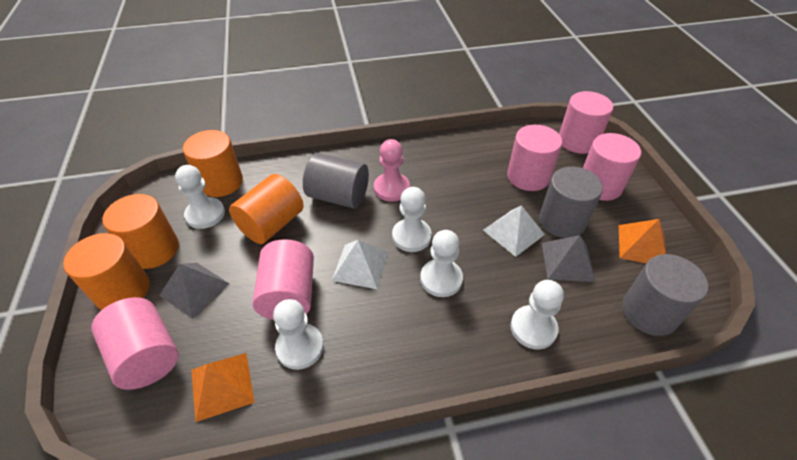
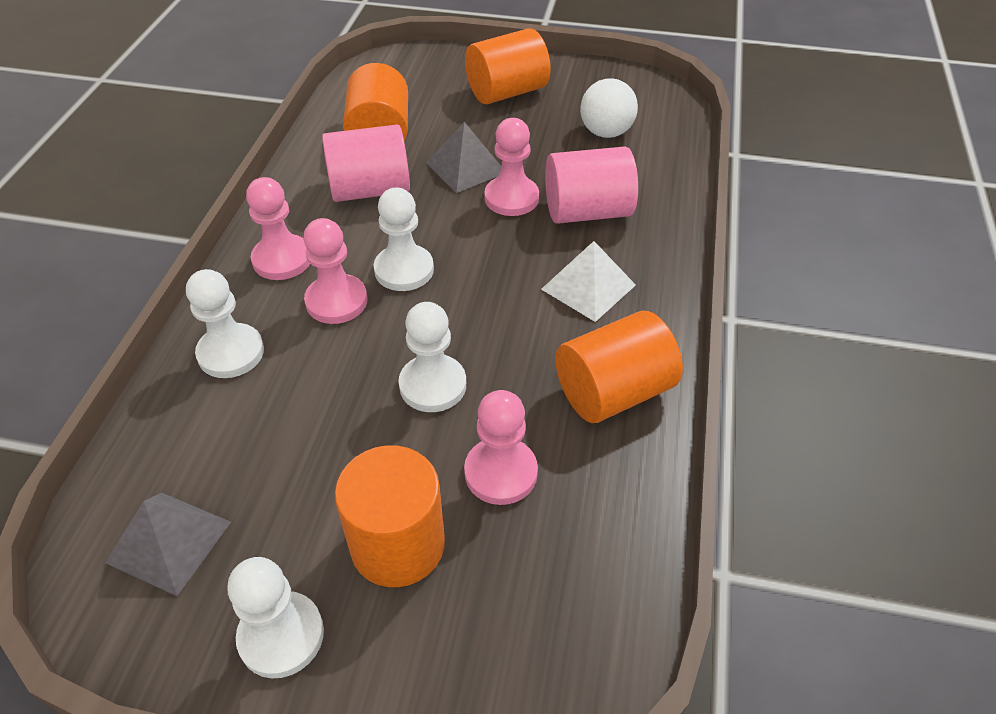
grey cylinder: 3 -> 0
orange pyramid: 2 -> 0
pink cylinder: 5 -> 2
pink pawn: 1 -> 4
white ball: 0 -> 1
white pawn: 5 -> 4
white pyramid: 2 -> 1

